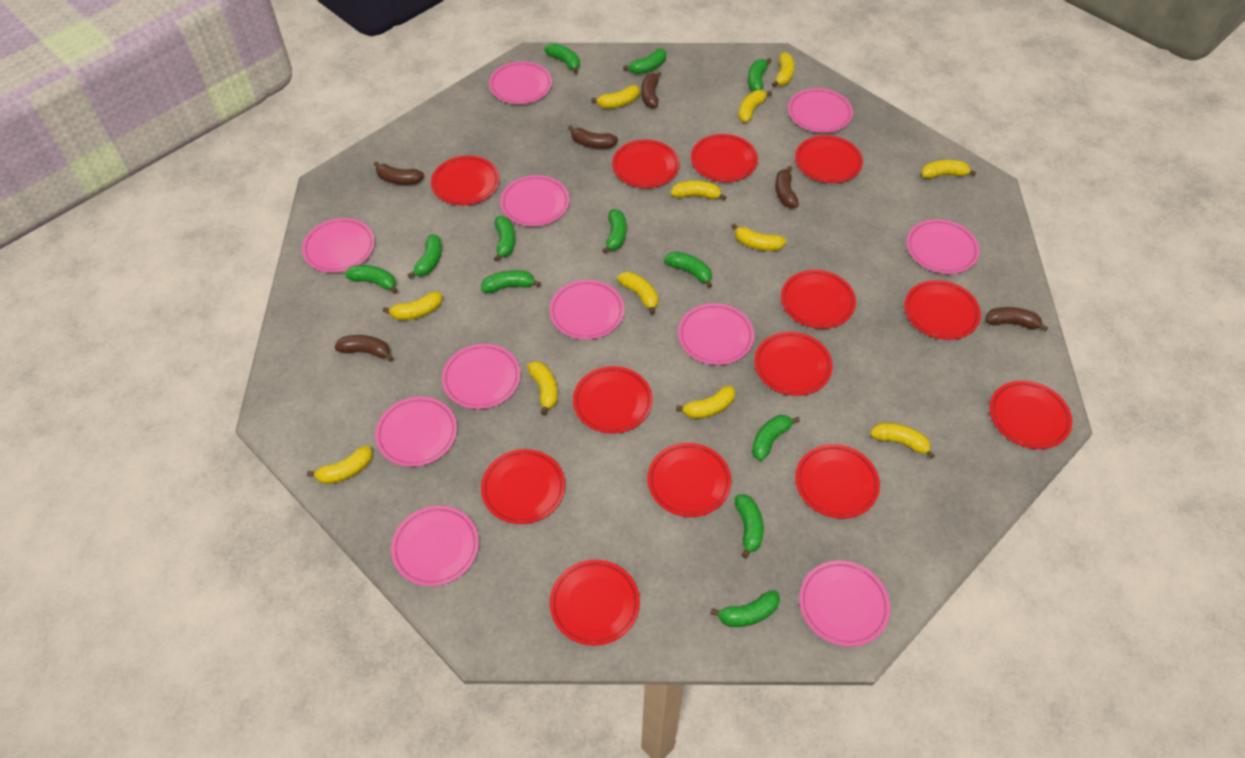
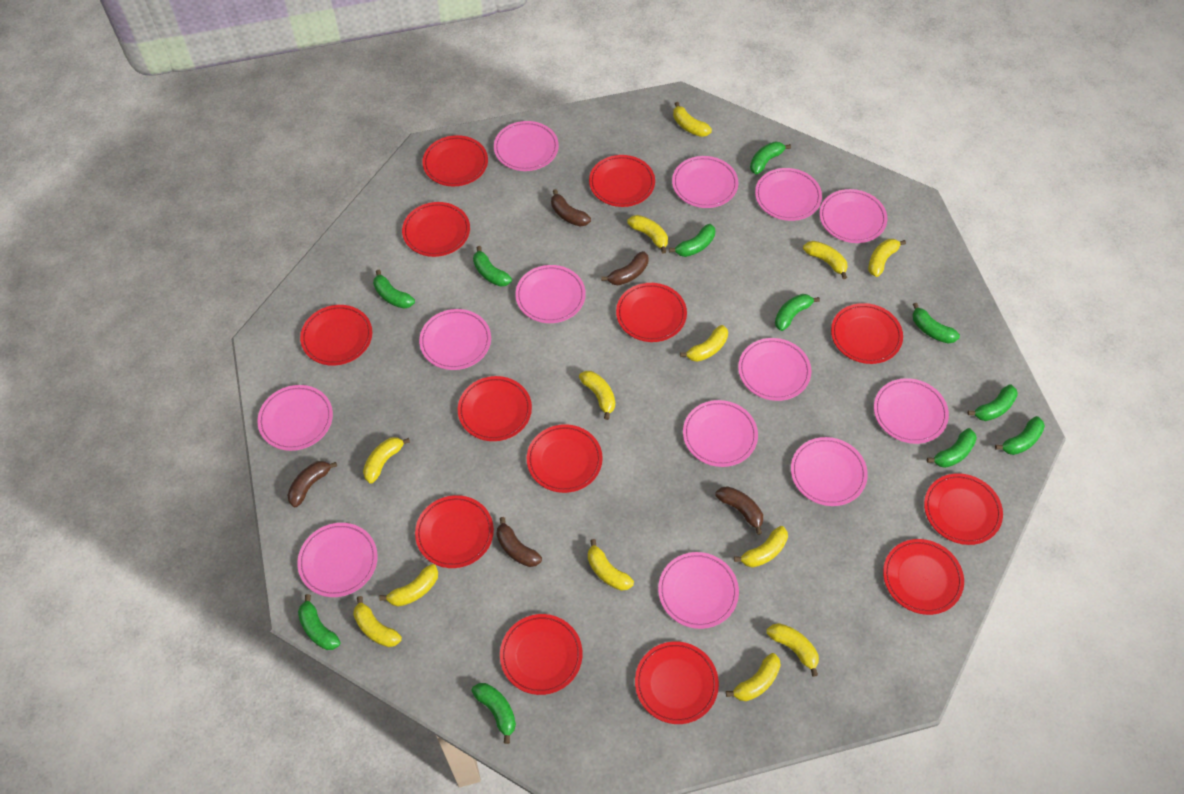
brown banana: 6 -> 5
green banana: 12 -> 11
pink plate: 11 -> 13
yellow banana: 12 -> 13

